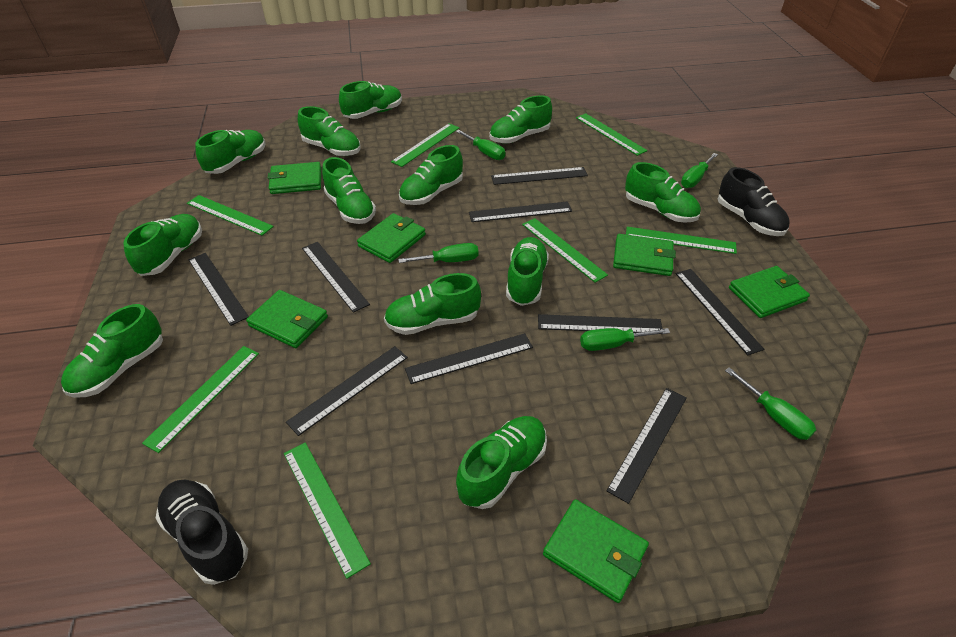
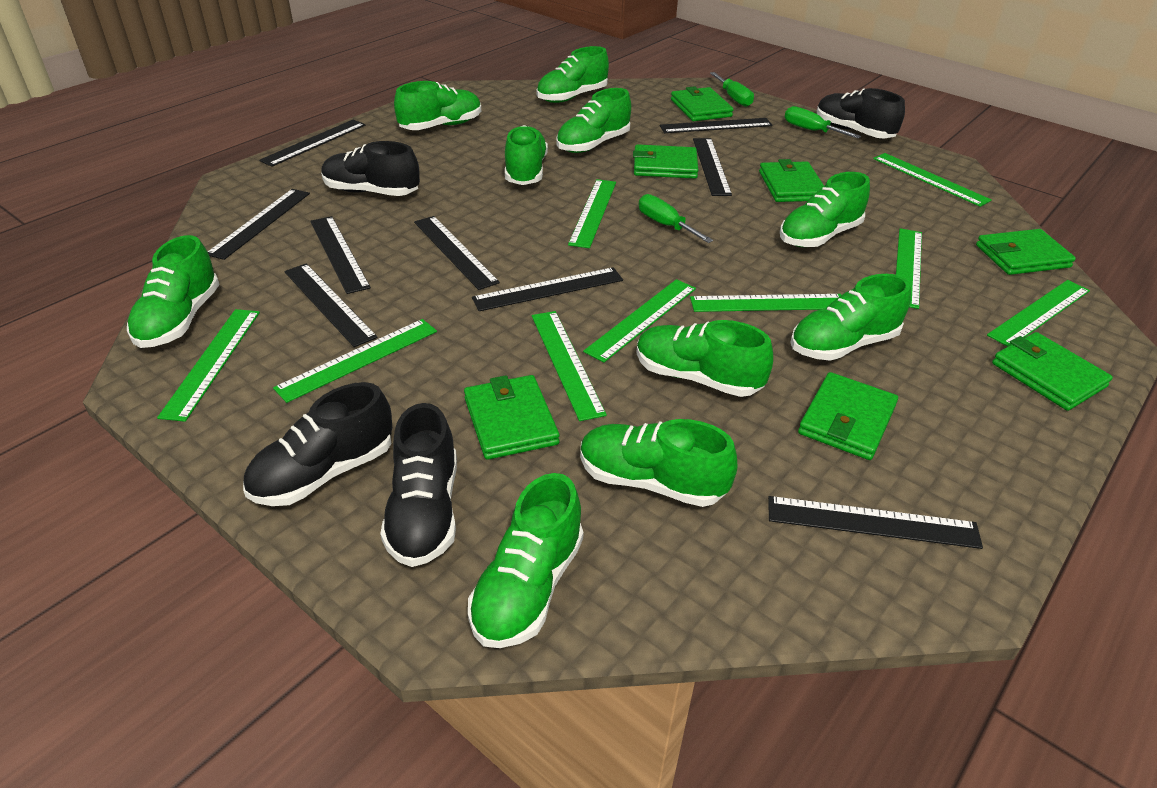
black shoe: 2 -> 4
green ruler: 7 -> 9
green screwdriver: 5 -> 3
green shoe: 12 -> 10
green wallet: 6 -> 7

